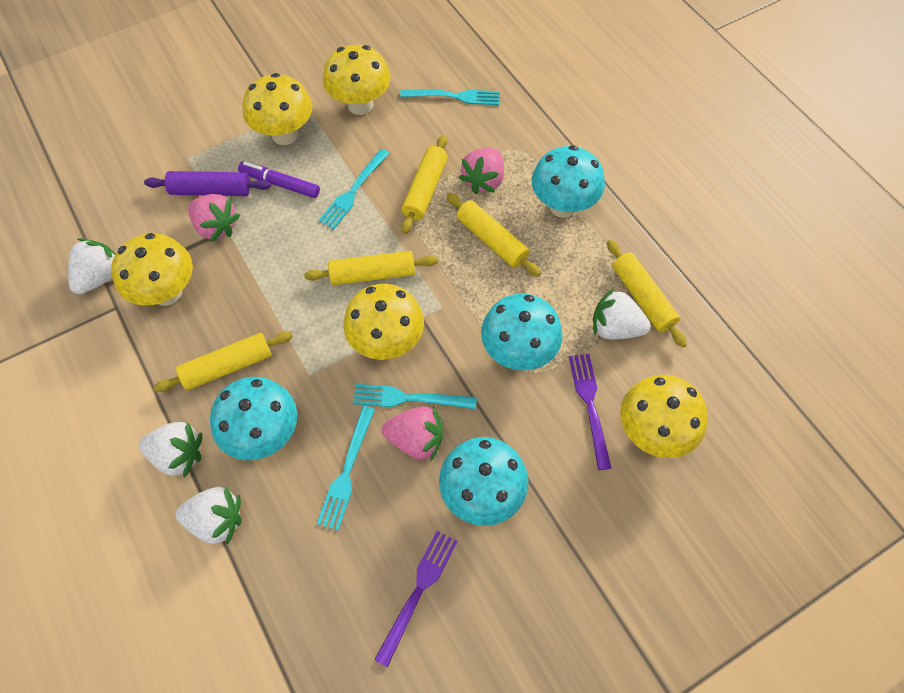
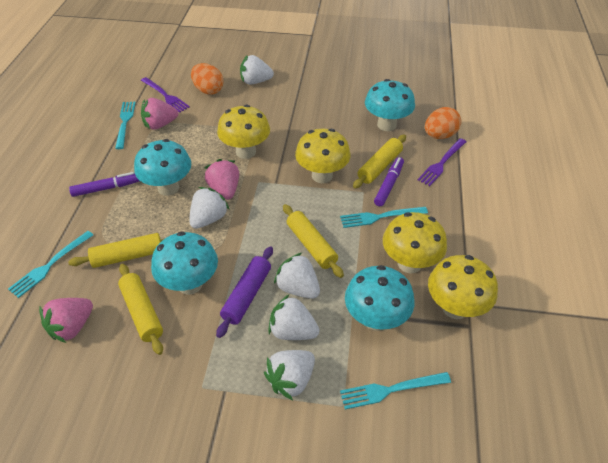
orange egg: 0 -> 2
purple marker: 1 -> 2
white strawberry: 4 -> 5
yellow mushroom: 5 -> 4
yellow rolling pin: 5 -> 4

